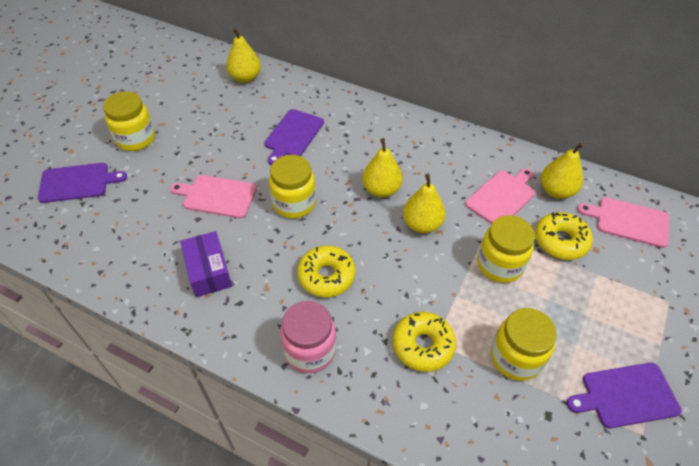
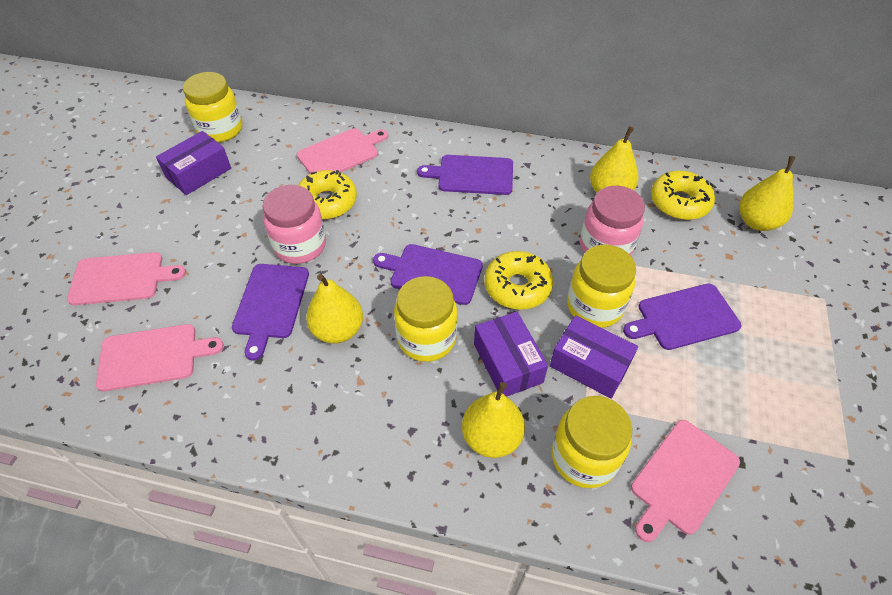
pink cutting board: 3 -> 4
pink jar: 1 -> 2
purple box: 1 -> 3
purple cutting board: 3 -> 4

